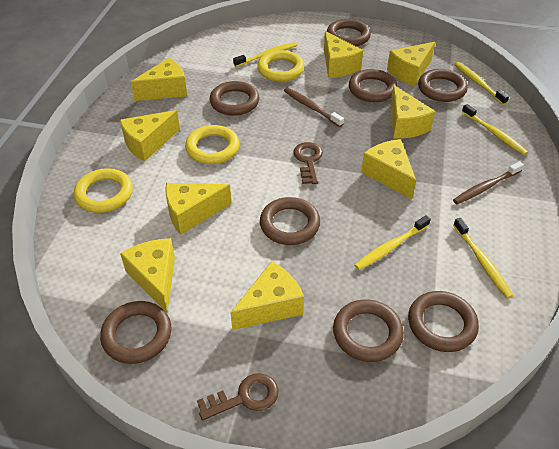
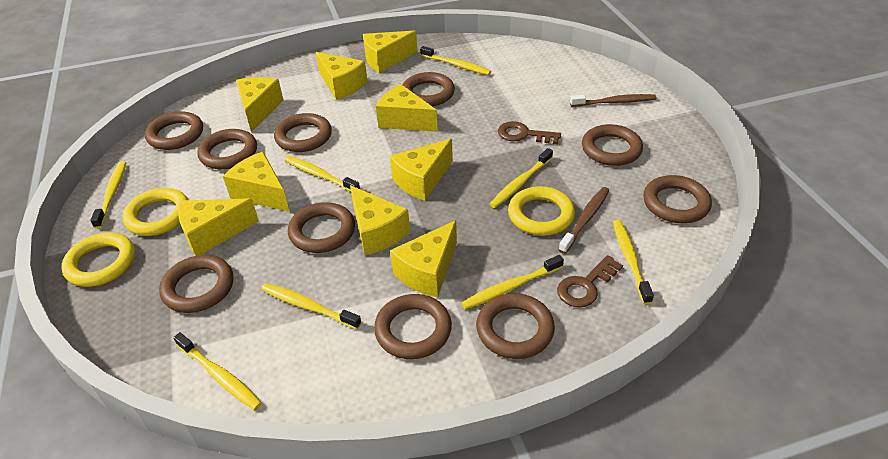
brown ring: 8 -> 10
yellow toothbrush: 5 -> 8

